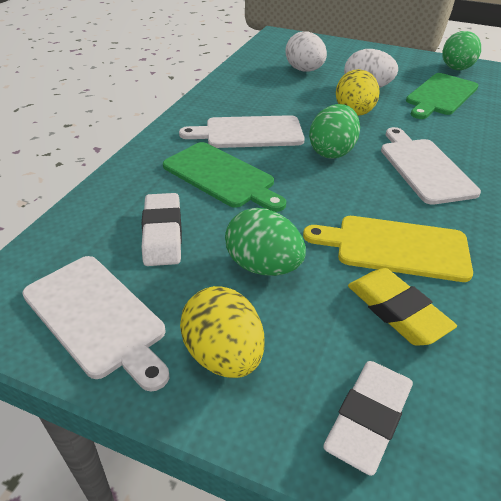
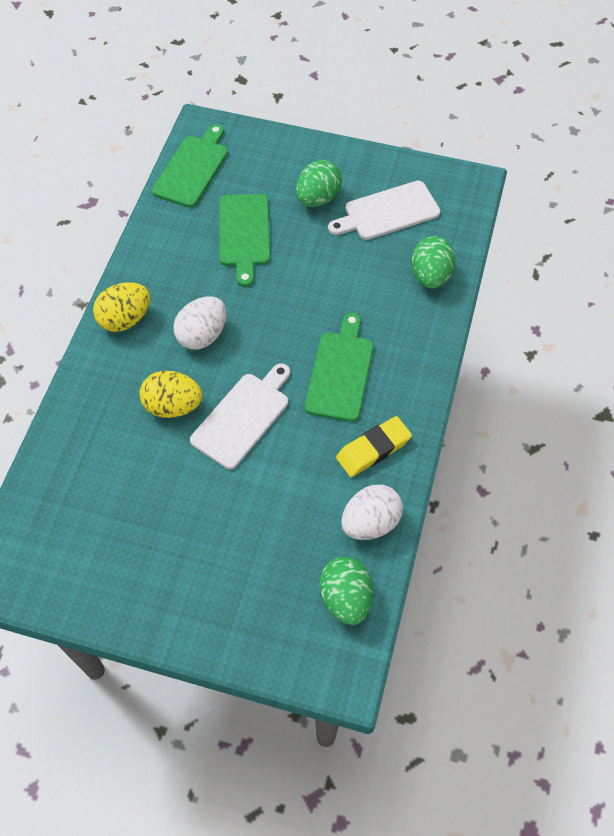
green cutting board: 2 -> 3
white cutting board: 3 -> 2
white eraser: 2 -> 0
yellow cutting board: 1 -> 0

